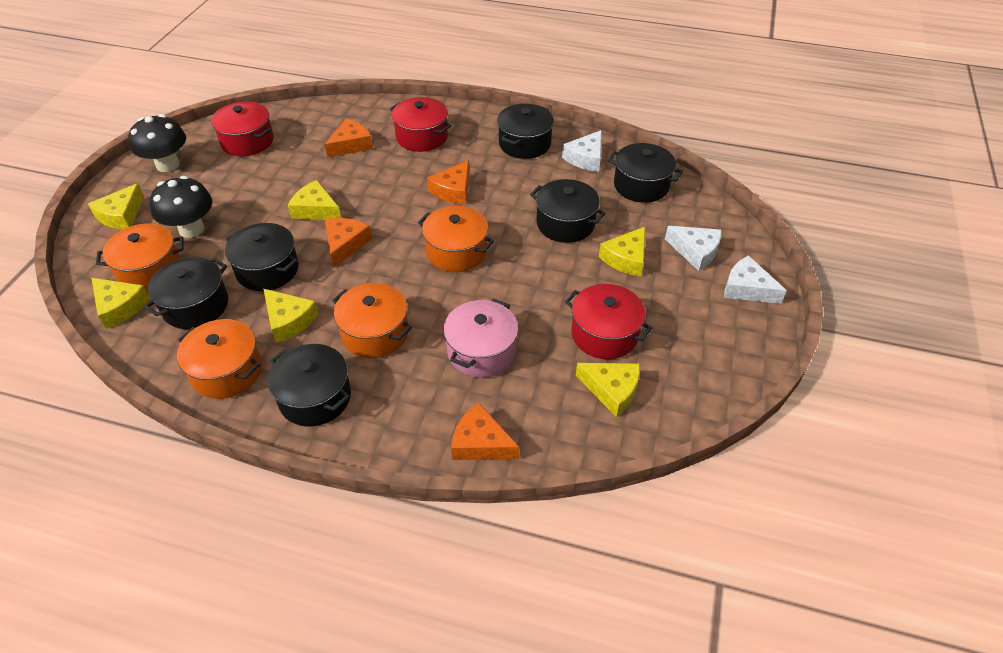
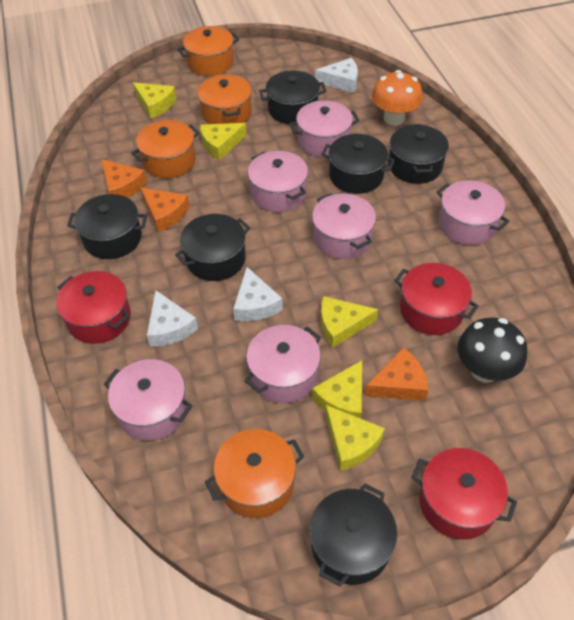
black mushroom: 2 -> 1
orange cheese: 4 -> 3
orange mushroom: 0 -> 1
pink pot: 1 -> 6
yellow cheese: 6 -> 5

